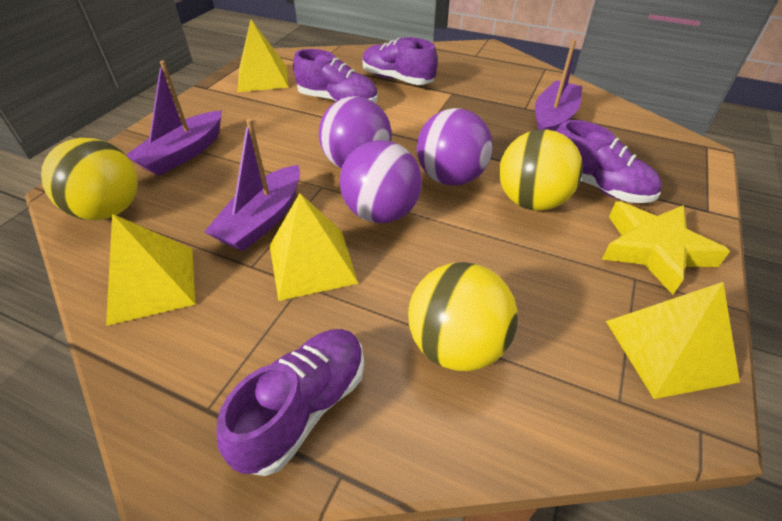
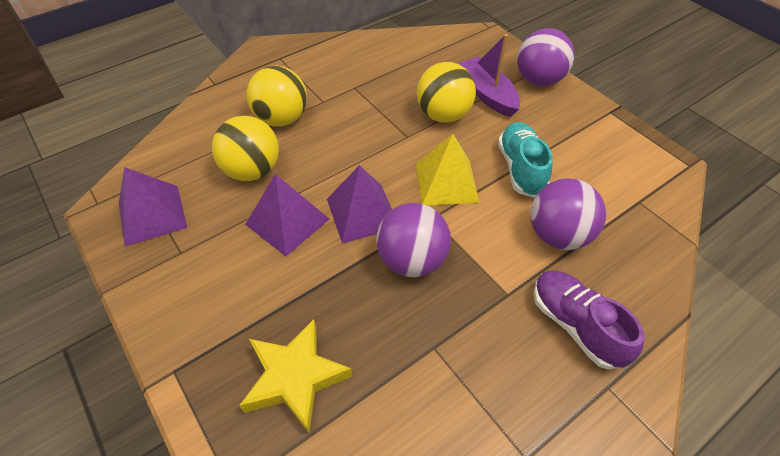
purple boat: 3 -> 1
purple pyramid: 0 -> 3
purple shoe: 4 -> 1
turquoise shoe: 0 -> 1
yellow pyramid: 4 -> 1

